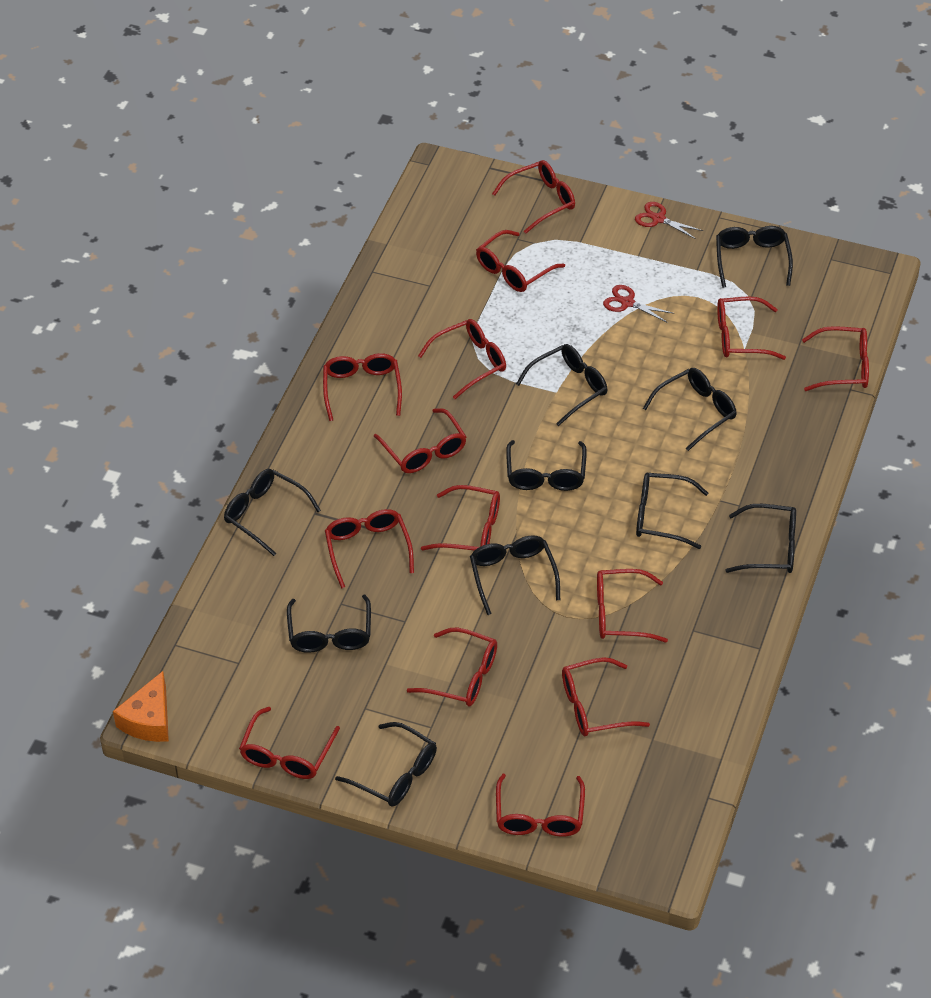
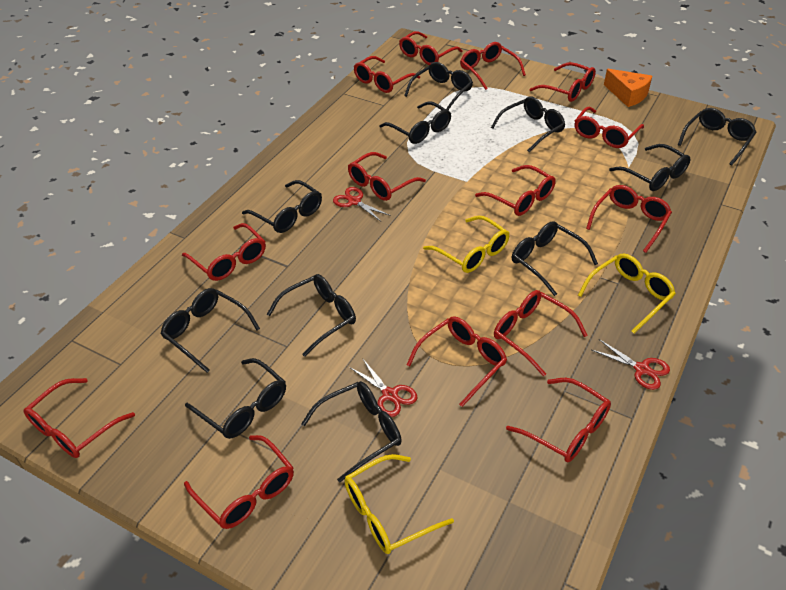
black glasses: 10 -> 11
red scissors: 2 -> 3
yellow glasses: 0 -> 3

